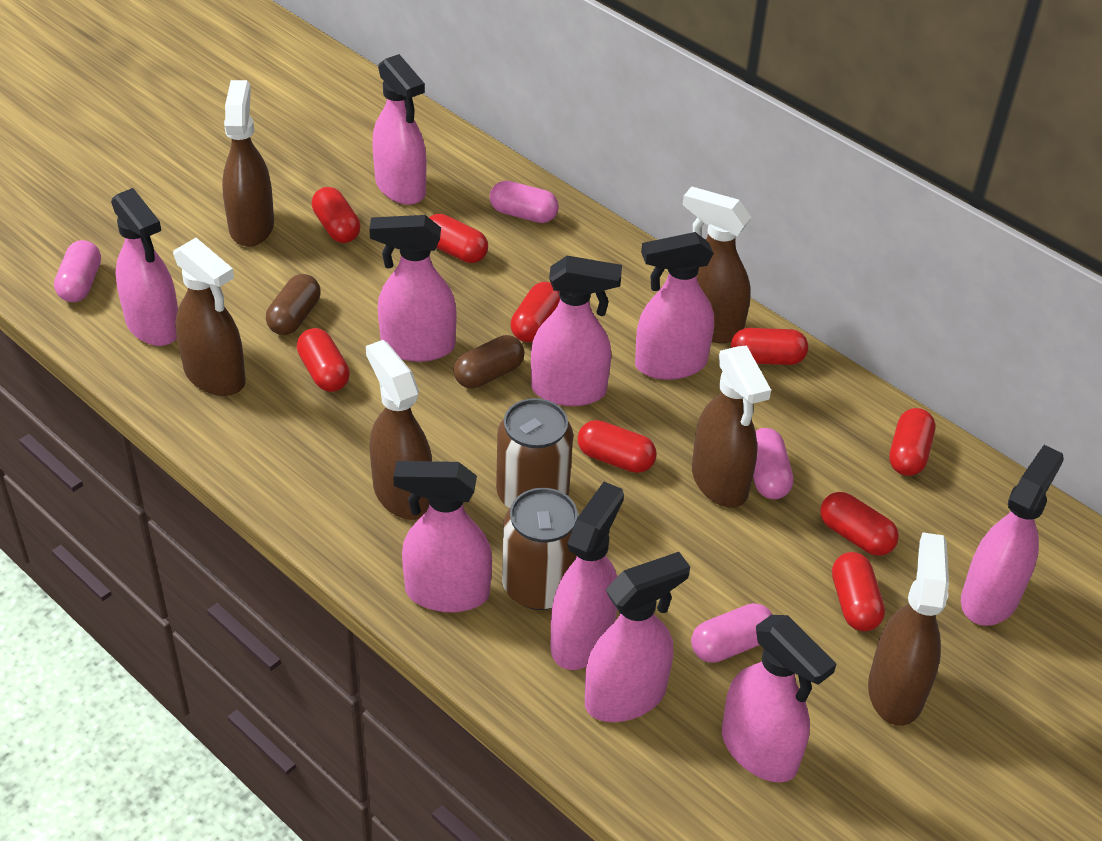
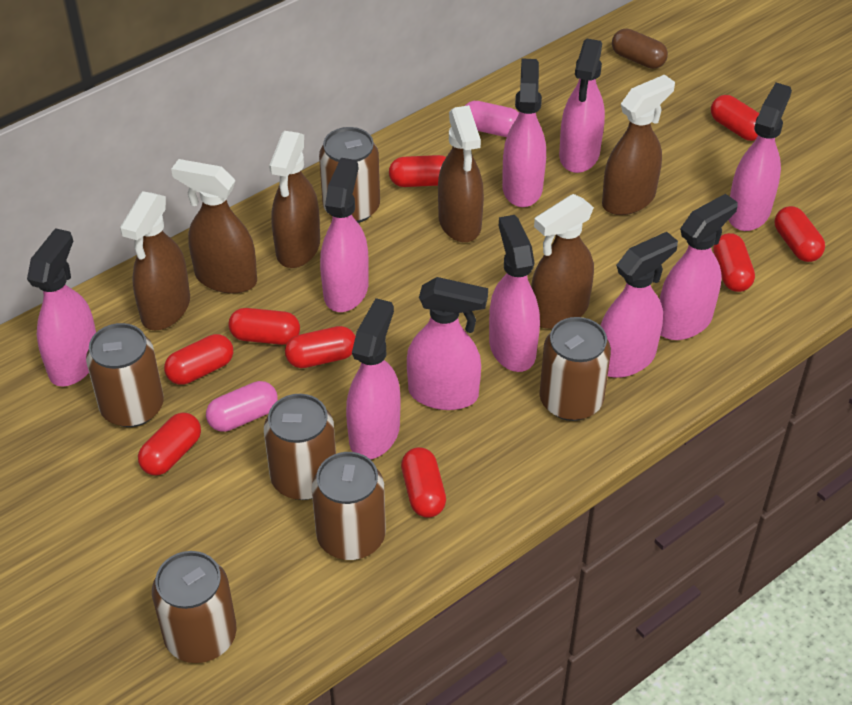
brown can: 2 -> 6
brown capsule: 2 -> 1
pink capsule: 4 -> 2

